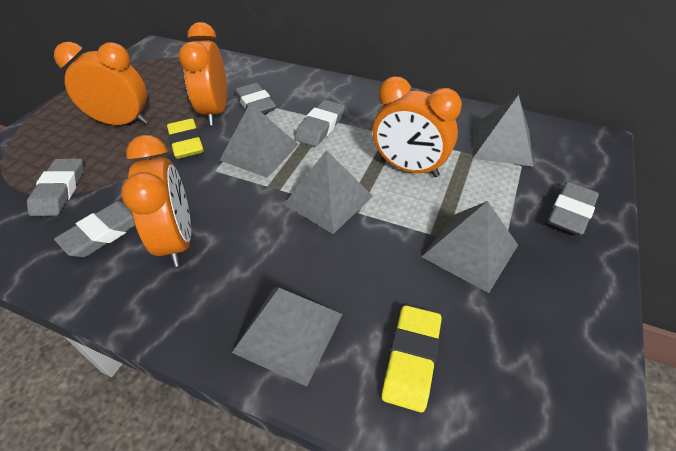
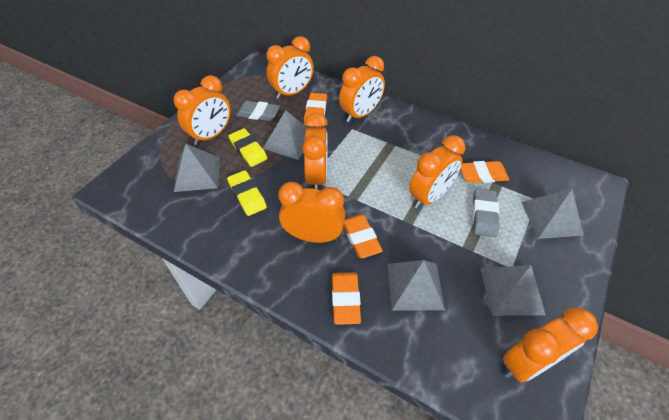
grey eraser: 5 -> 2
orange clock: 4 -> 7
orange eraser: 0 -> 4

